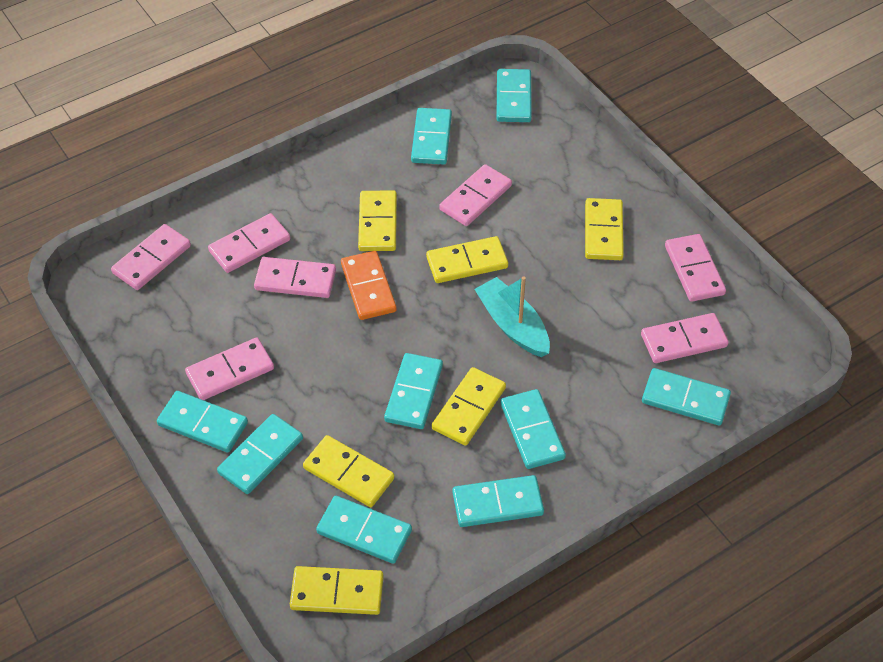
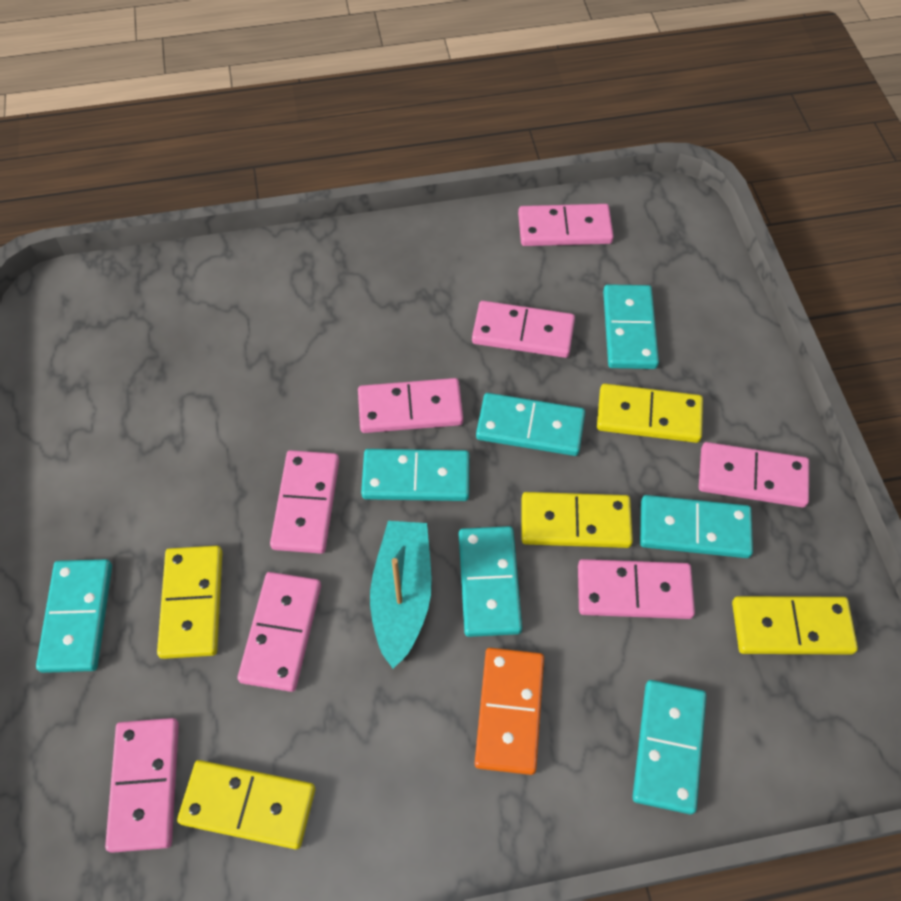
pink domino: 7 -> 8
turquoise domino: 9 -> 7
yellow domino: 6 -> 5

